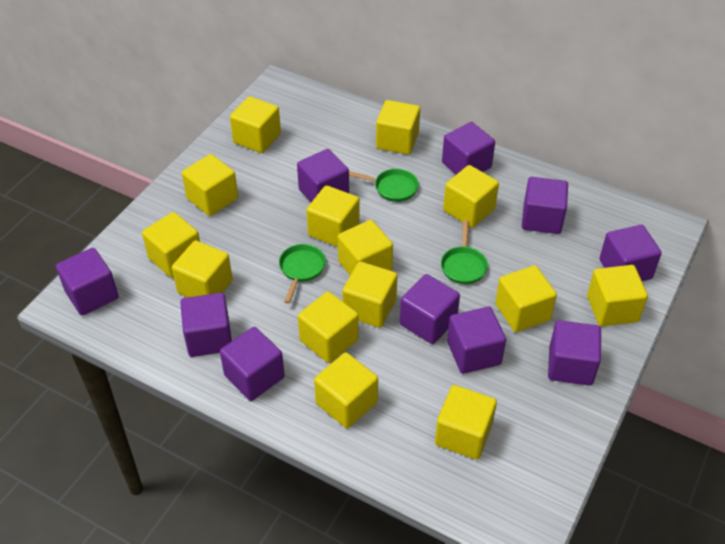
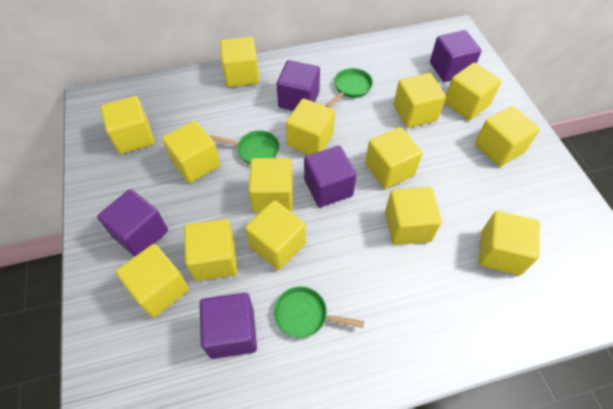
purple cube: 10 -> 5

